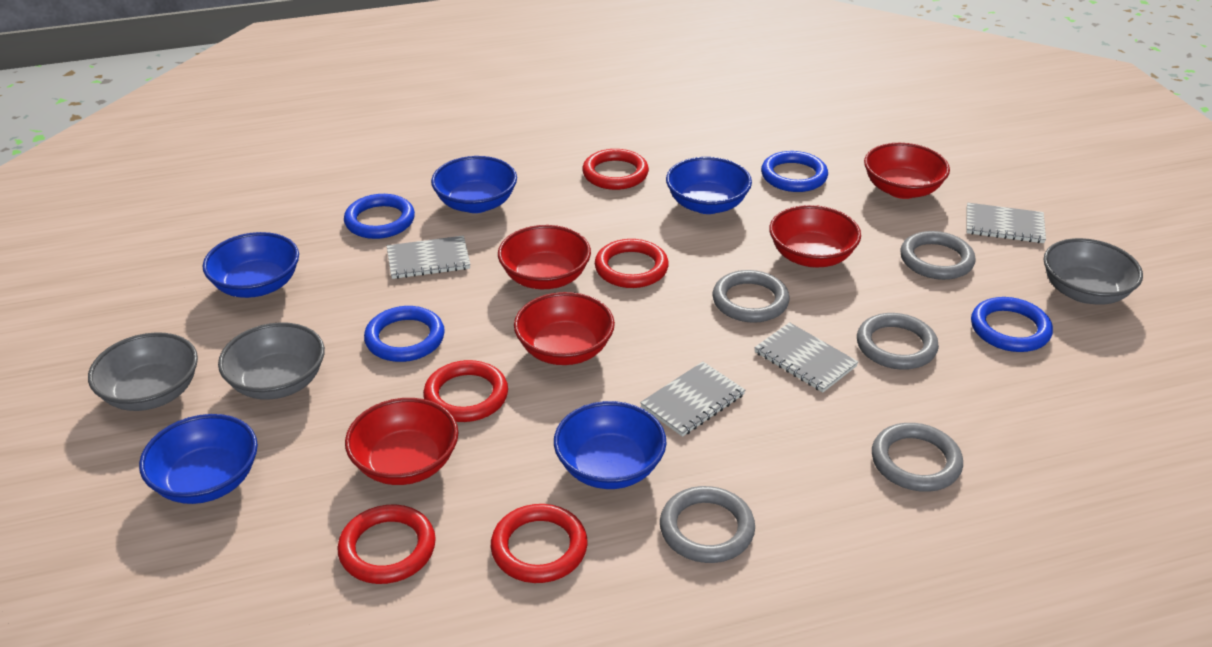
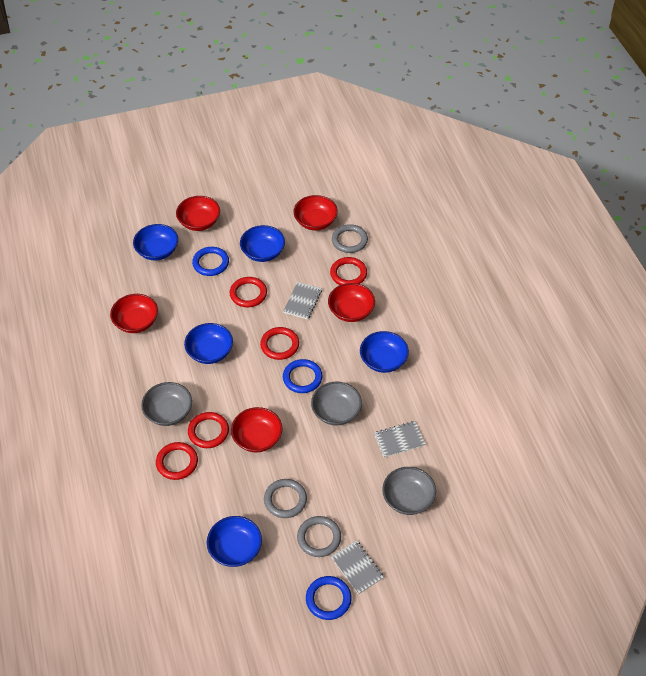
blue ring: 4 -> 3
grey notebook: 4 -> 3
grey ring: 5 -> 3

